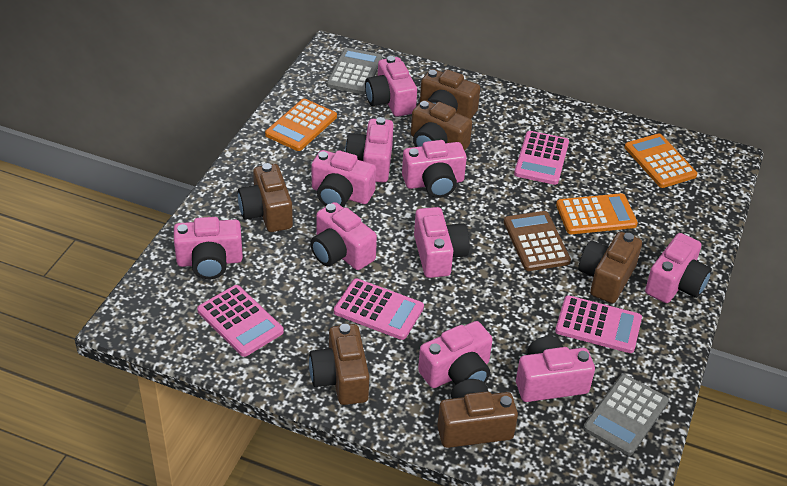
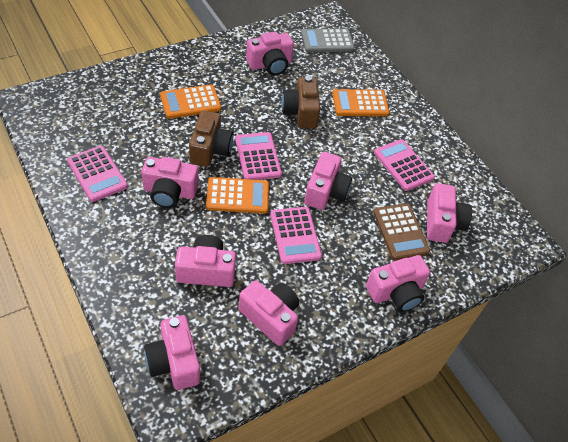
brown camera: 6 -> 2
grey calculator: 2 -> 1
pink camera: 10 -> 8

